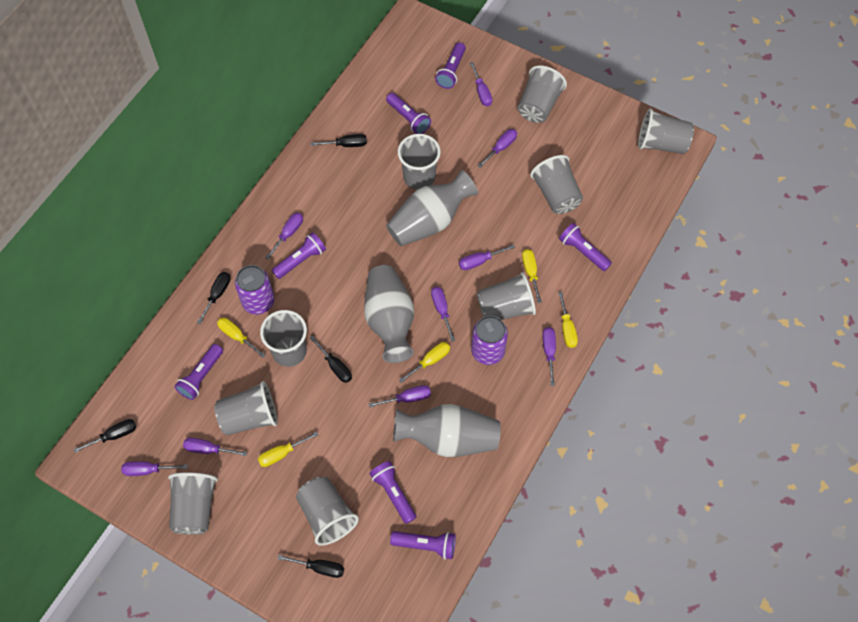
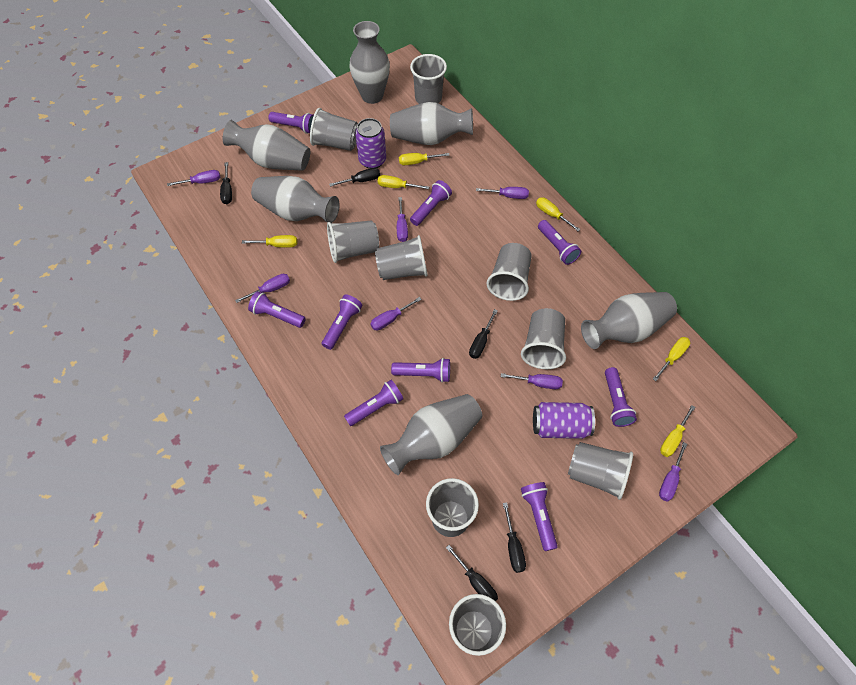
grey vase: 3 -> 6
purple flashlight: 7 -> 9
purple screwdriver: 9 -> 7
yellow screwdriver: 5 -> 6

